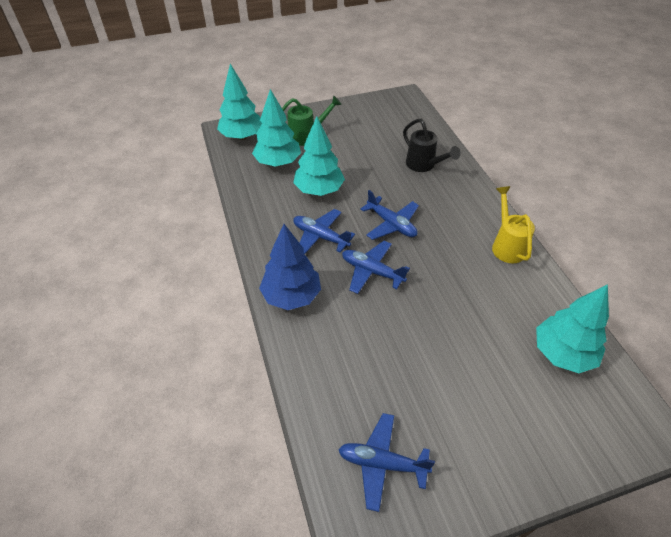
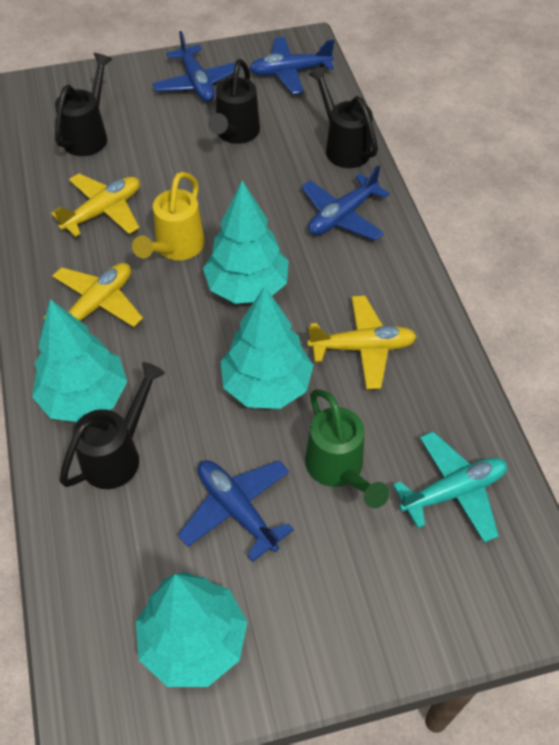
black watering can: 1 -> 4
blue tree: 1 -> 0
turquoise plane: 0 -> 1
yellow plane: 0 -> 3

